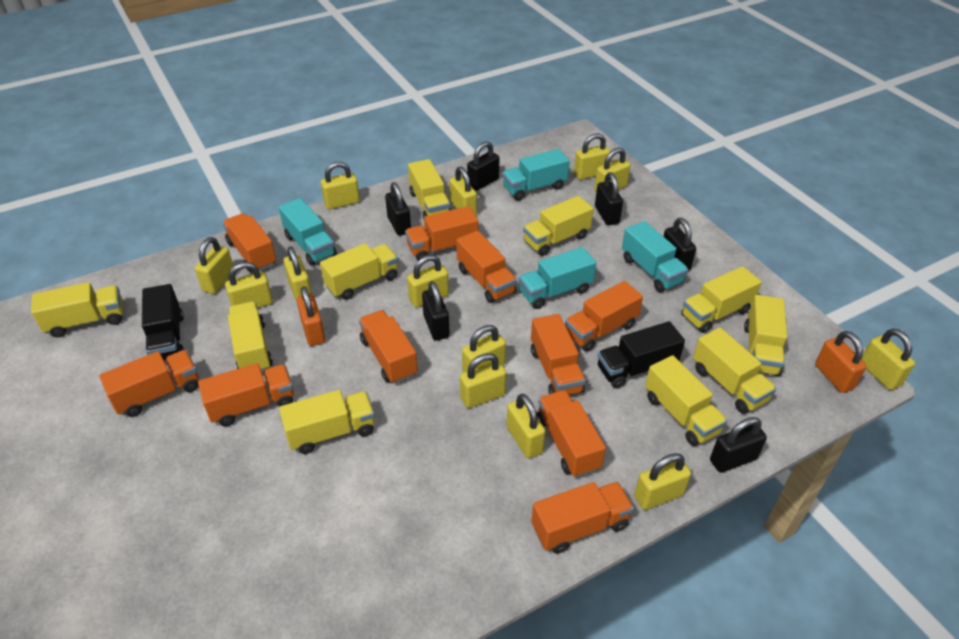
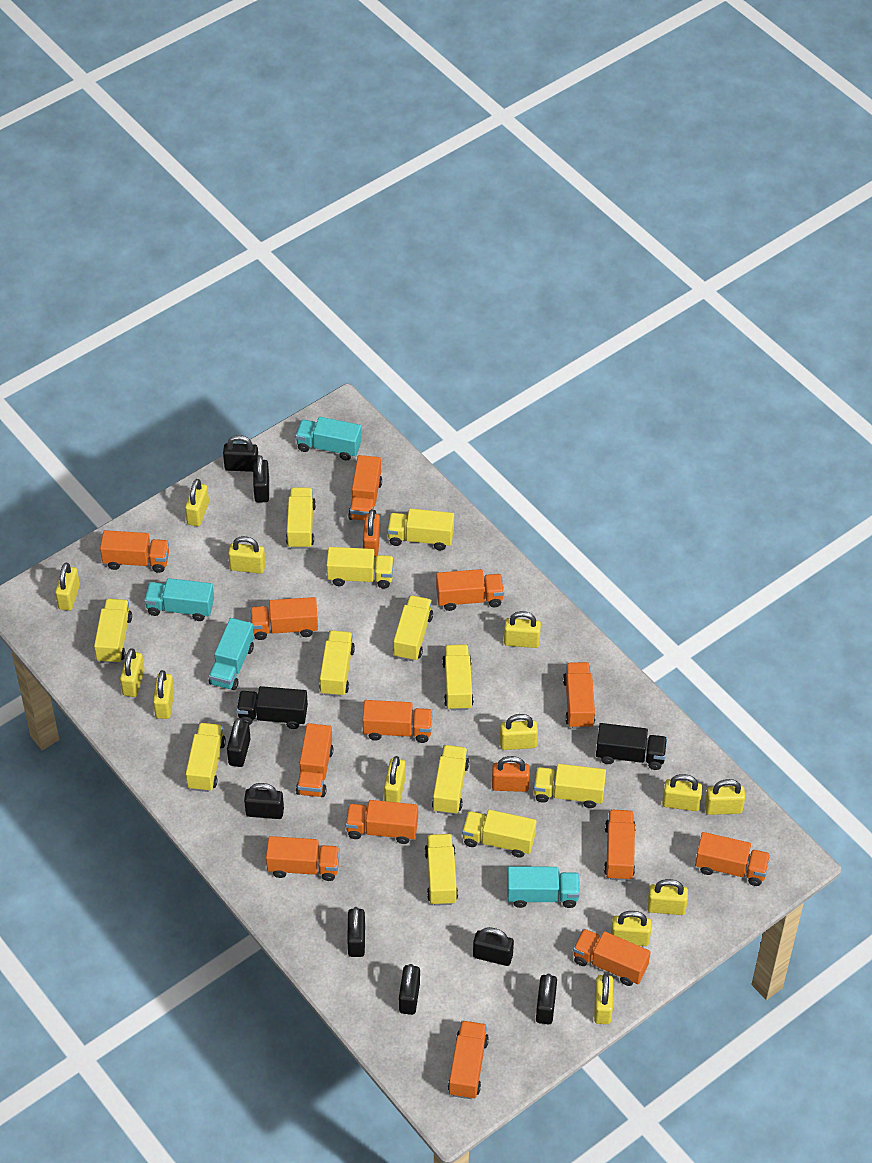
black padlock: 6 -> 8
orange truck: 10 -> 13
yellow truck: 10 -> 12

